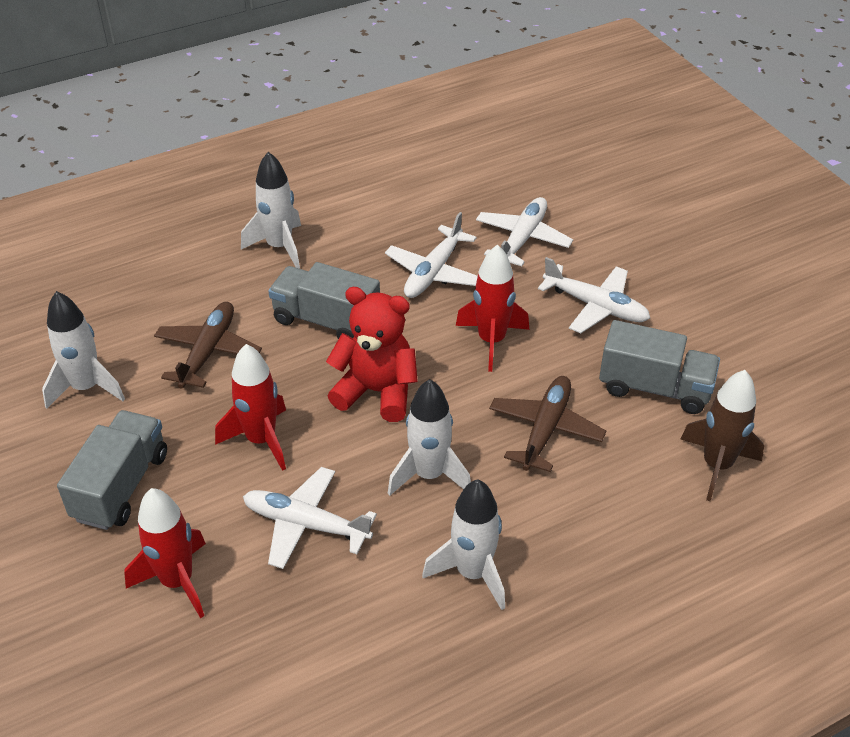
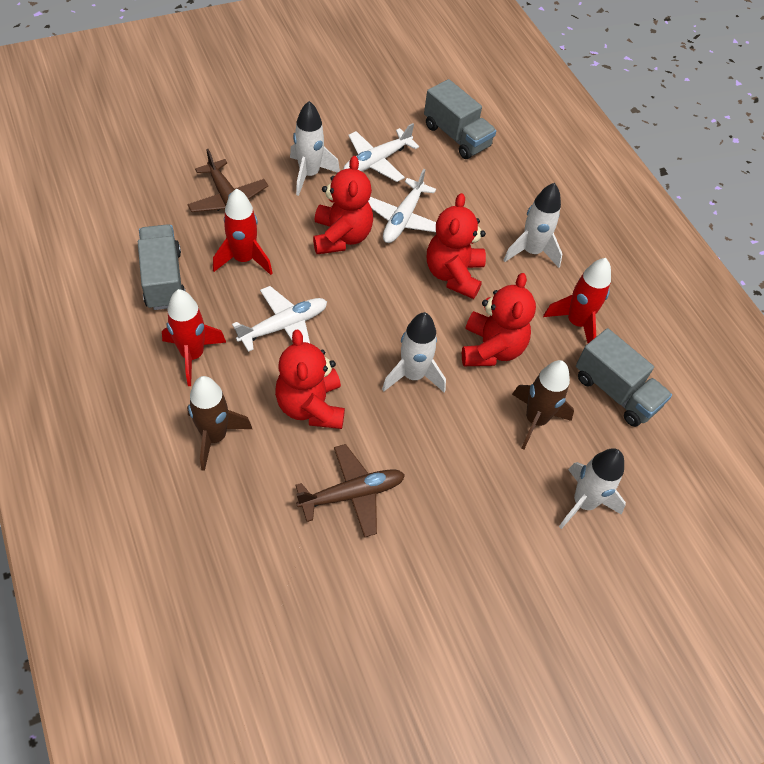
brown rocket: 1 -> 2
red teddy bear: 1 -> 4
white plane: 4 -> 3

